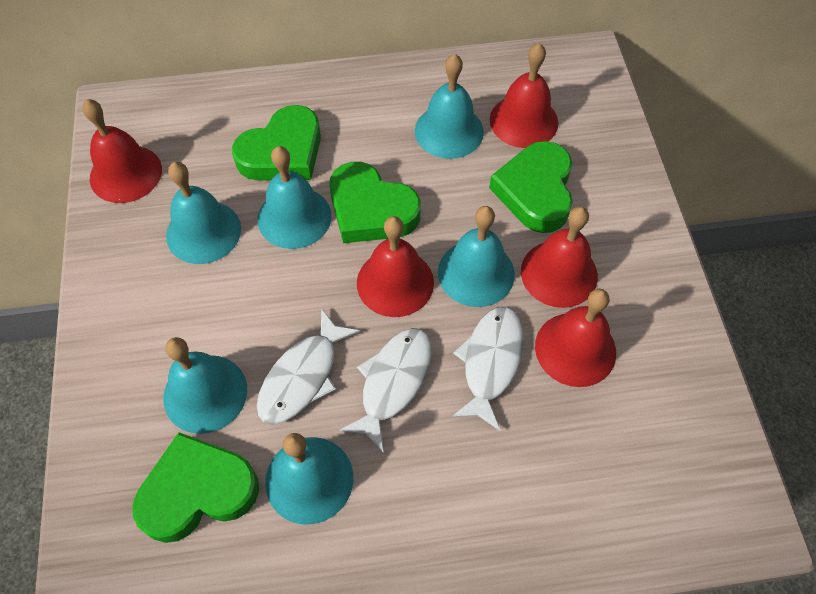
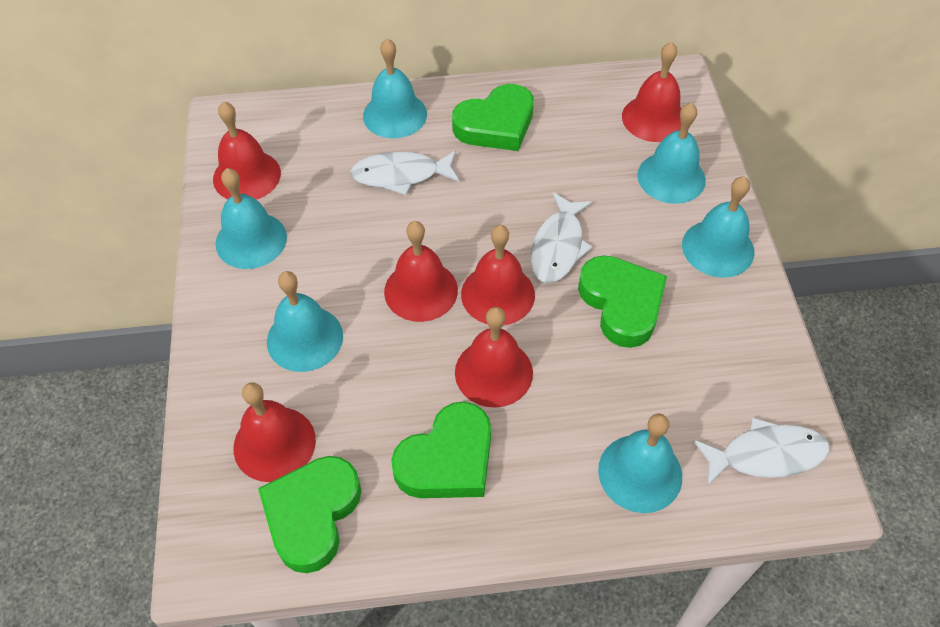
red bell: 5 -> 6

